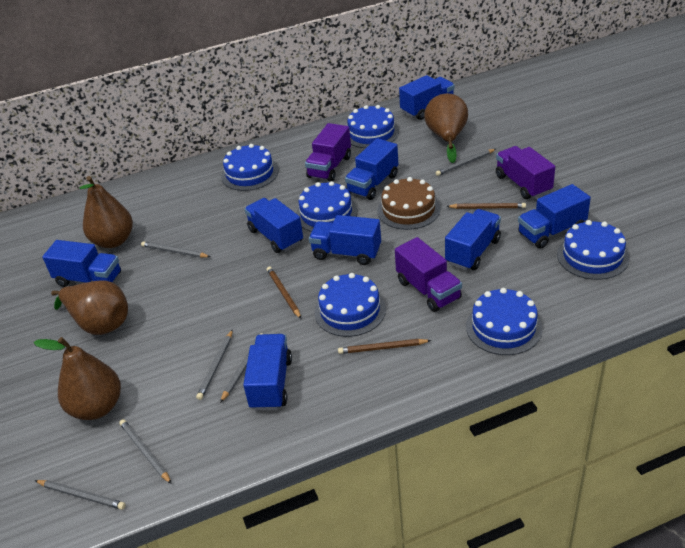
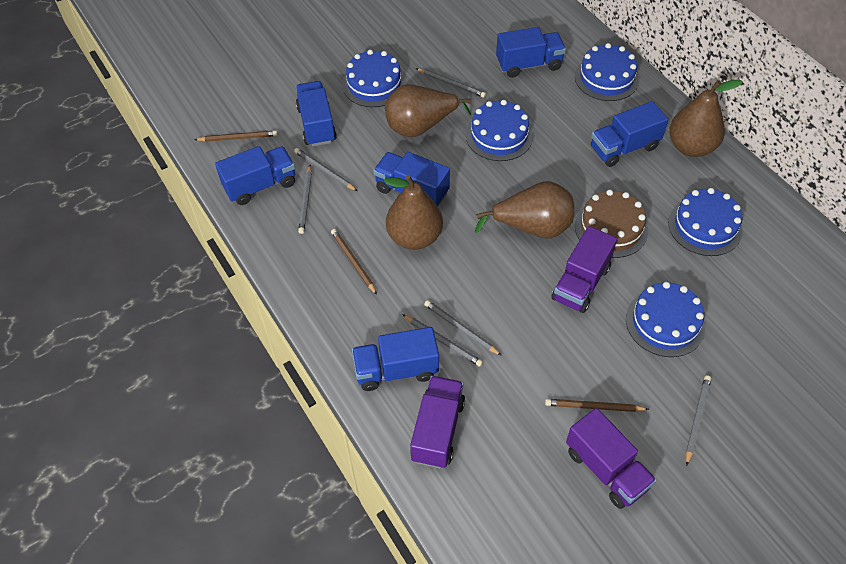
blue cake: 6 -> 5
blue truck: 8 -> 6

